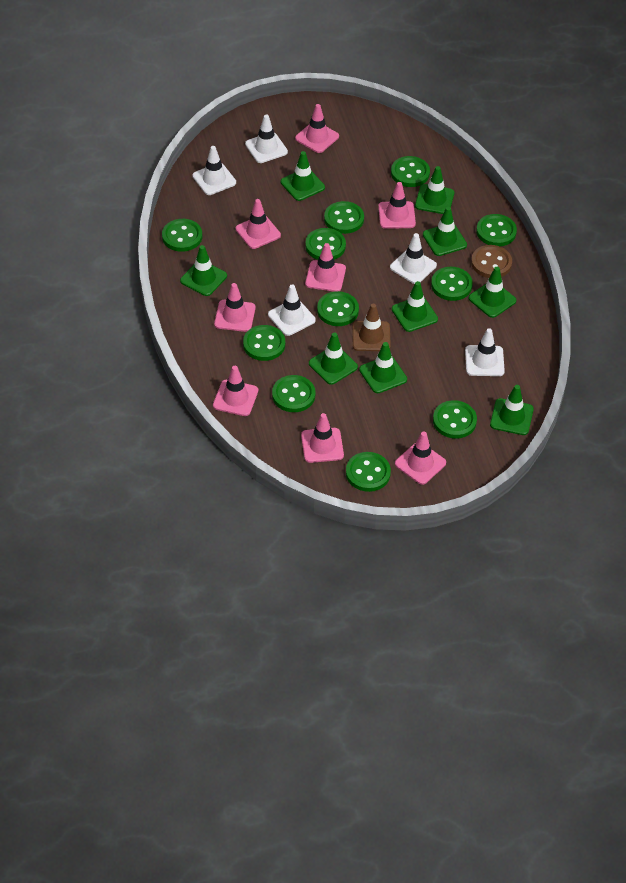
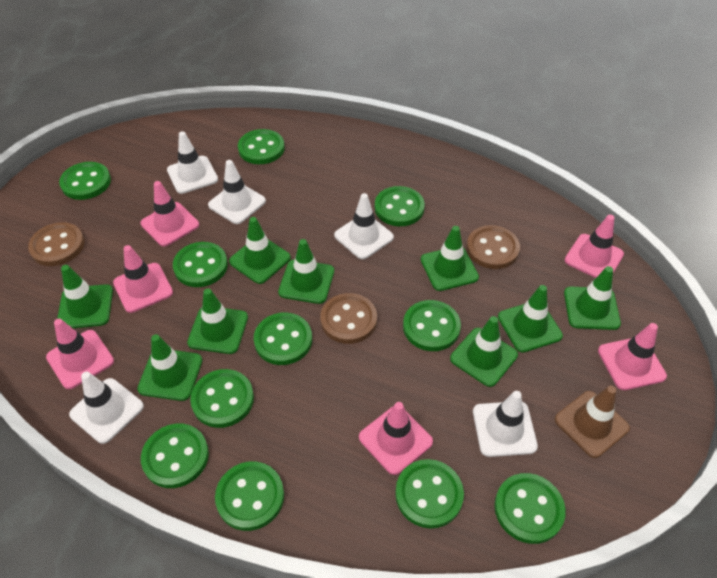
brown button: 1 -> 3
pink traffic cone: 8 -> 6

